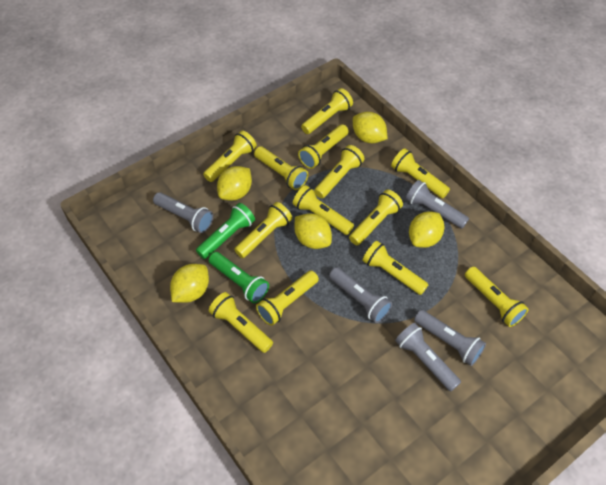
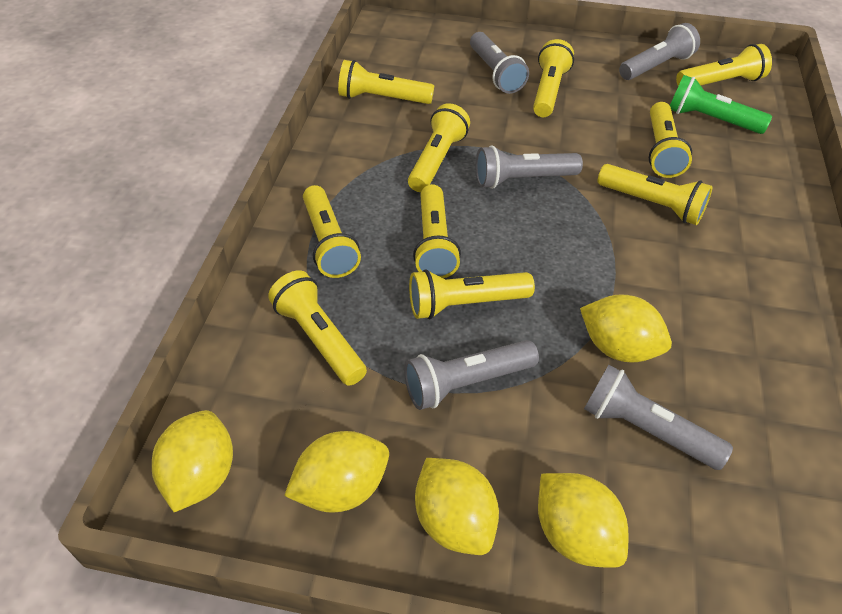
green flashlight: 2 -> 1
yellow flashlight: 13 -> 10

